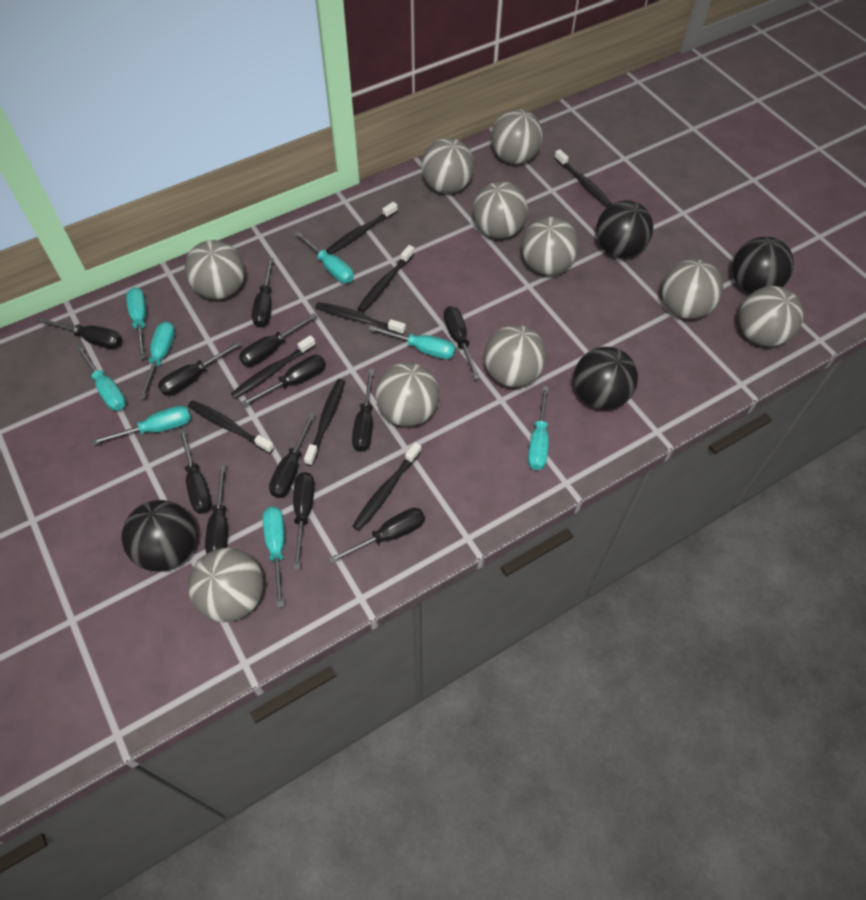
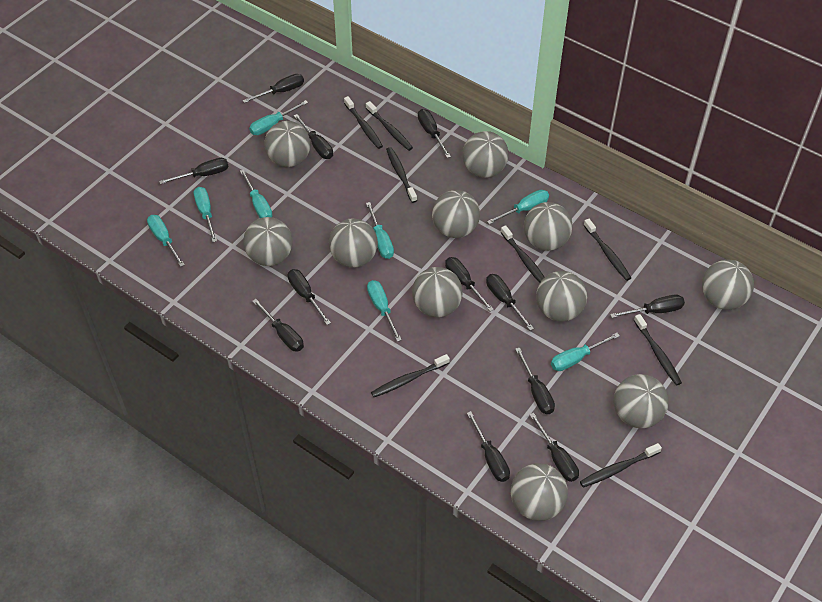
black ball: 4 -> 0
grey ball: 10 -> 11

